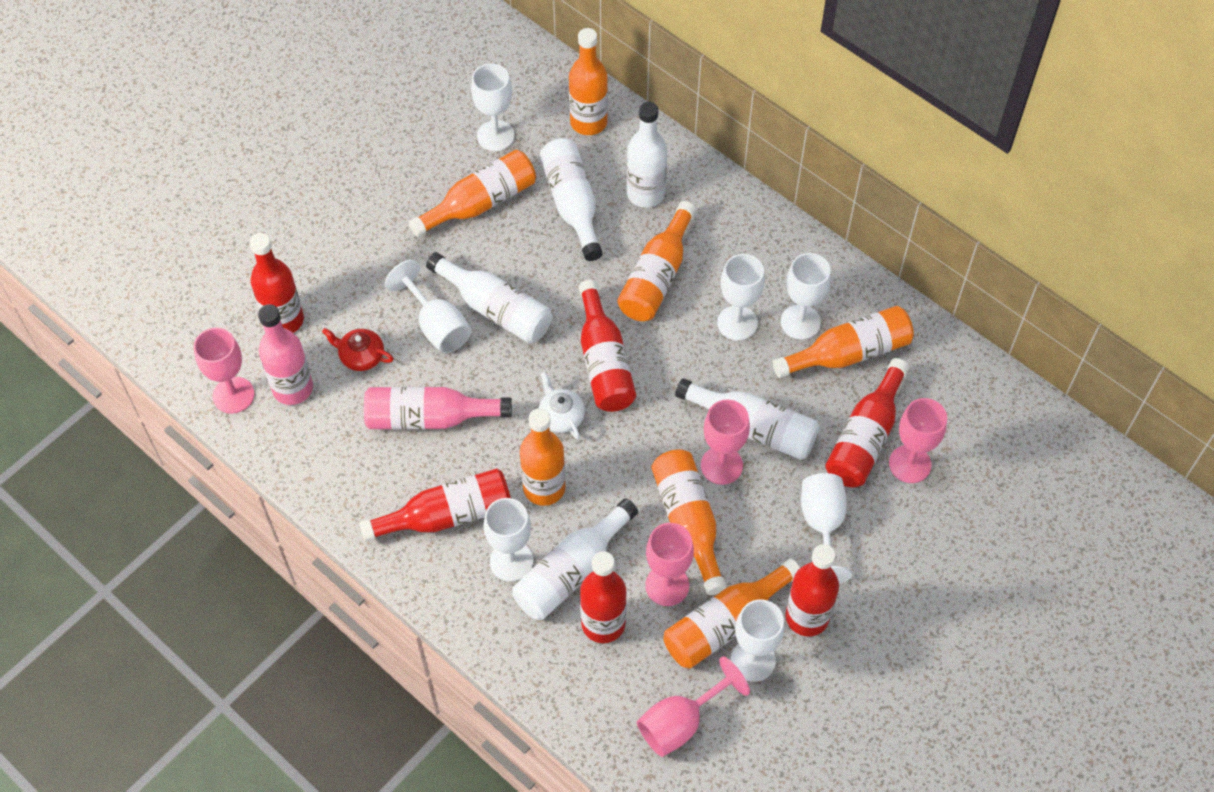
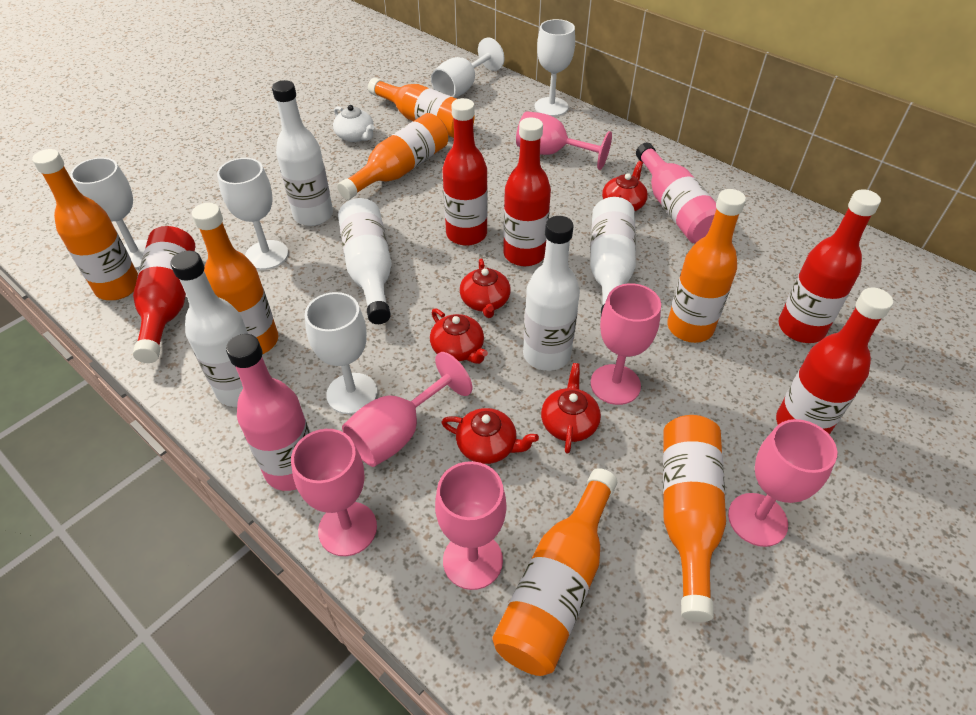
pink goblet: 5 -> 6
red bottle: 6 -> 5
red teapot: 1 -> 5
white goblet: 7 -> 5

